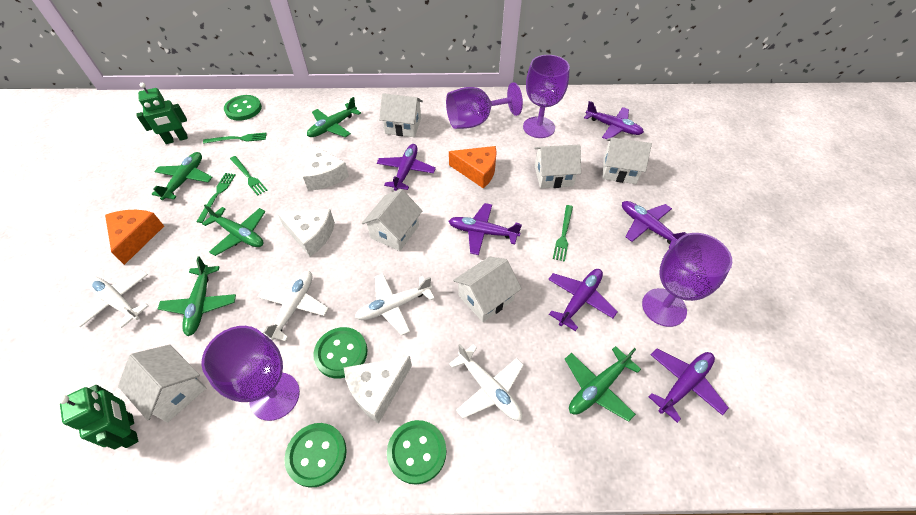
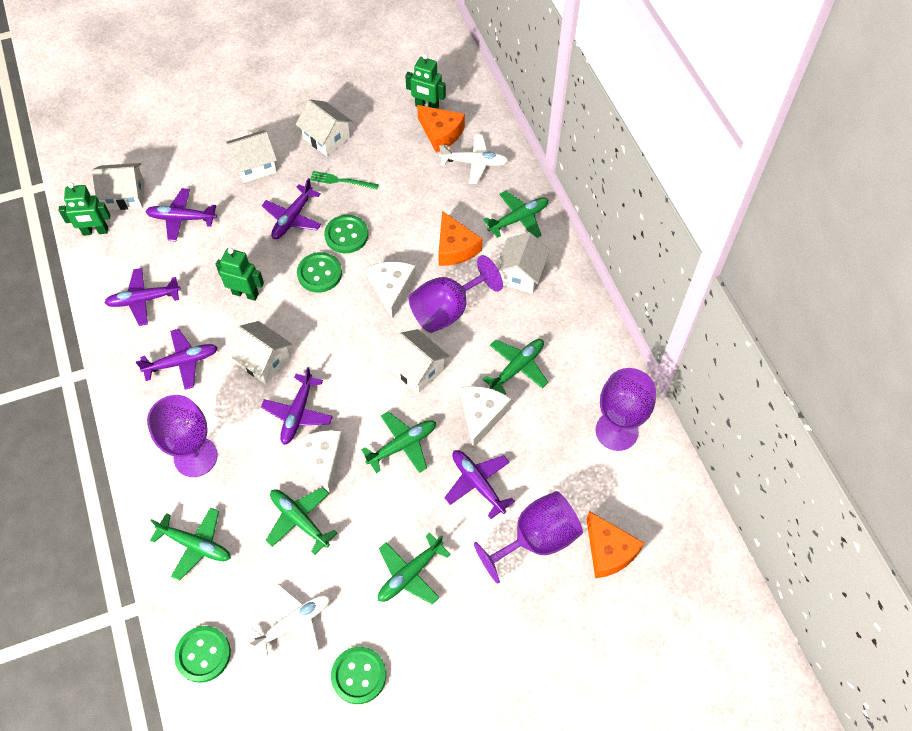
green fork: 4 -> 1
green plane: 5 -> 6
green robot: 2 -> 3
orange cheese: 2 -> 3
white plane: 4 -> 2

